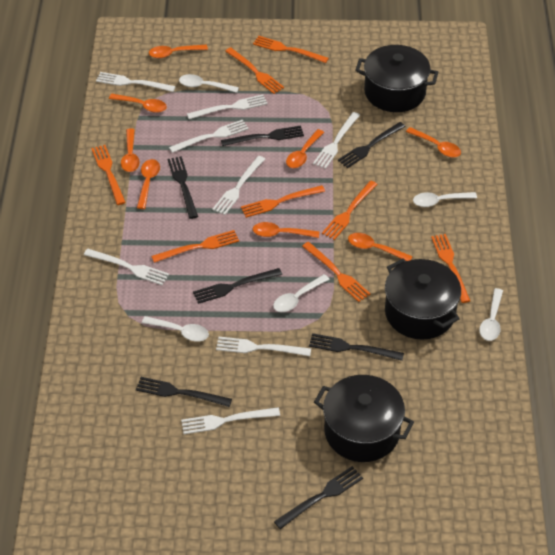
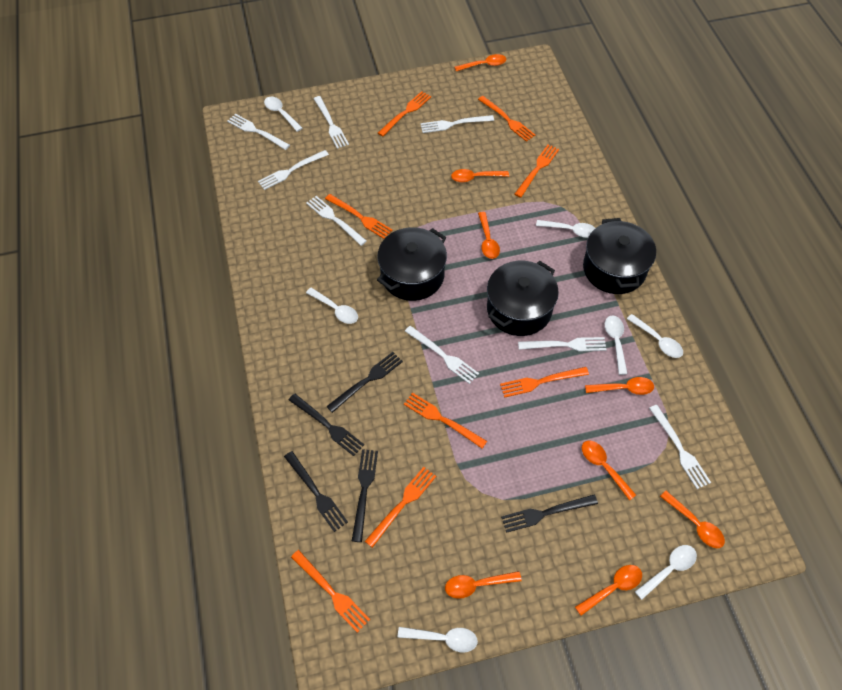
black fork: 7 -> 5
white spoon: 5 -> 7

